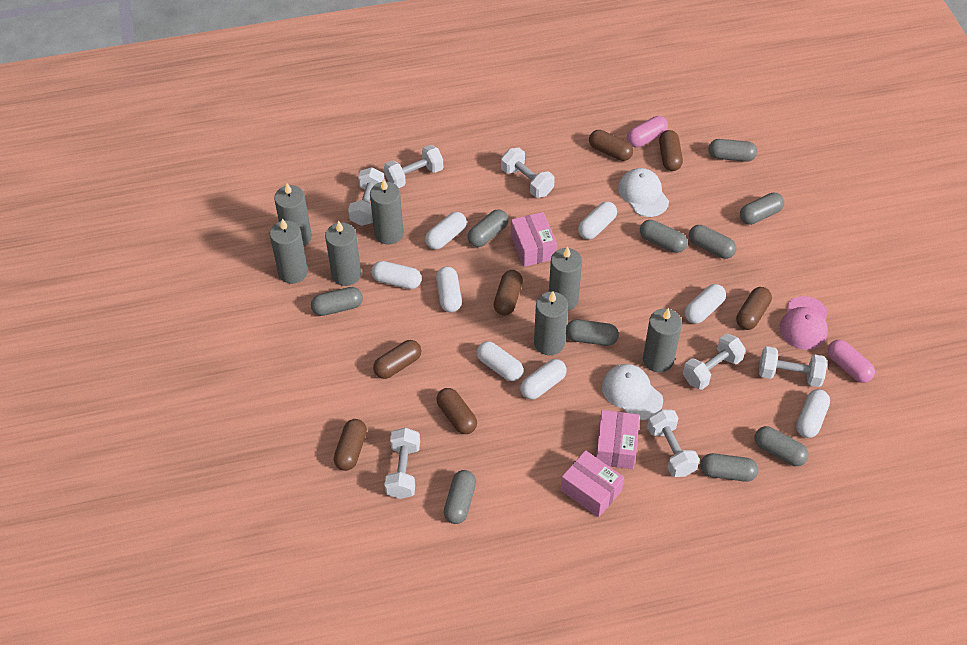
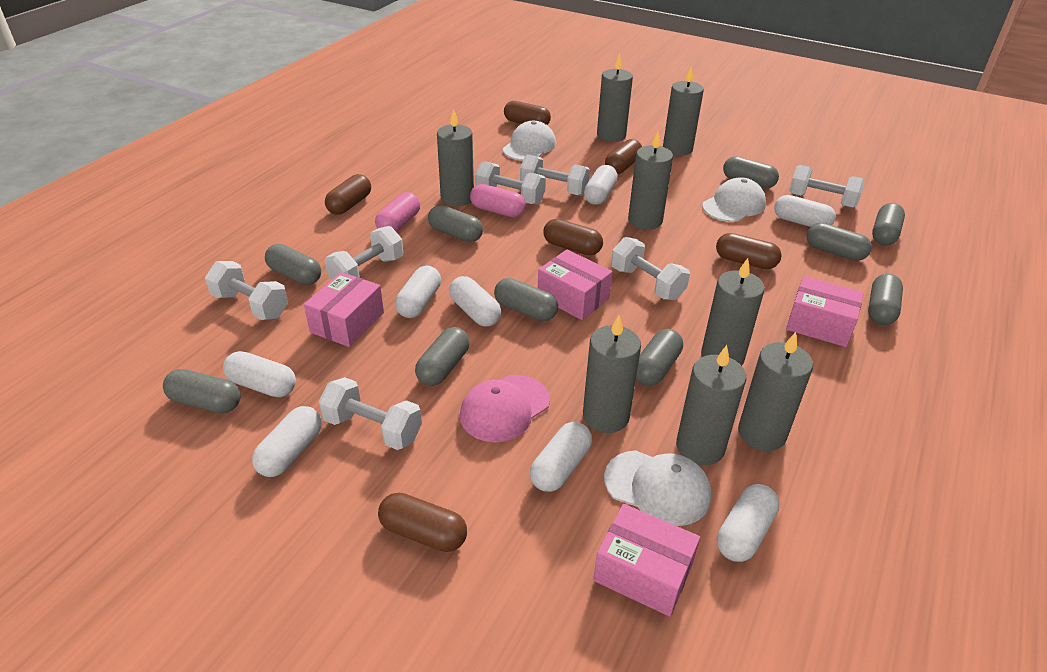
brown capsule: 7 -> 6
grey candle: 7 -> 8
pink box: 3 -> 4
white cap: 2 -> 3

